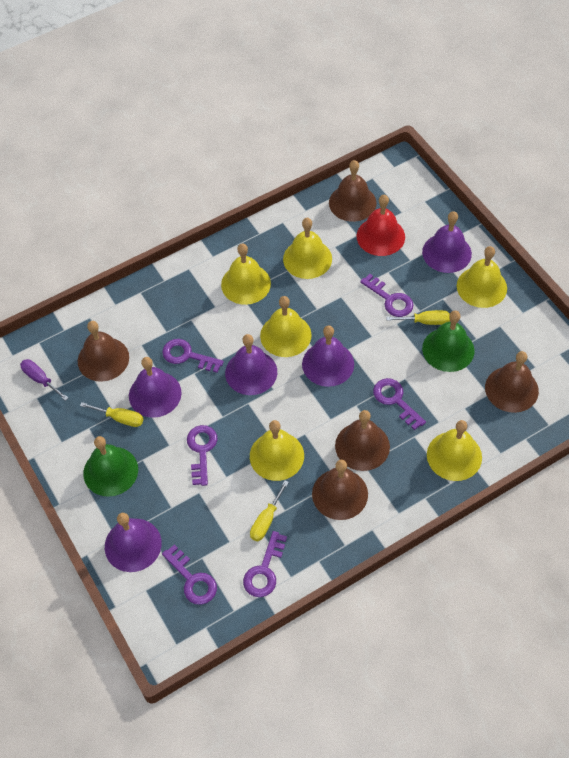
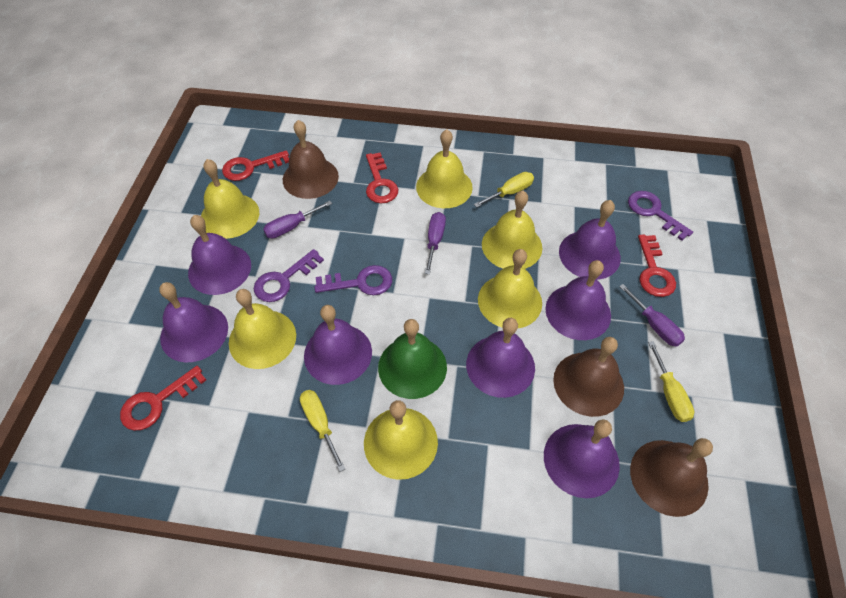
brown bell: 5 -> 3
green bell: 2 -> 1
purple bell: 5 -> 7
purple key: 6 -> 3
purple screwdriver: 1 -> 3
red bell: 1 -> 0
red key: 0 -> 4

